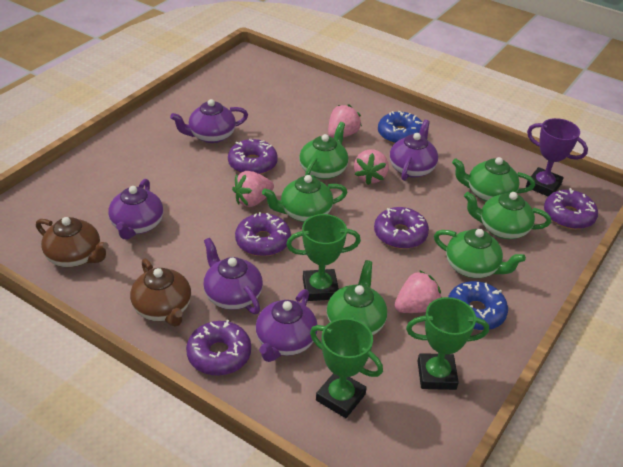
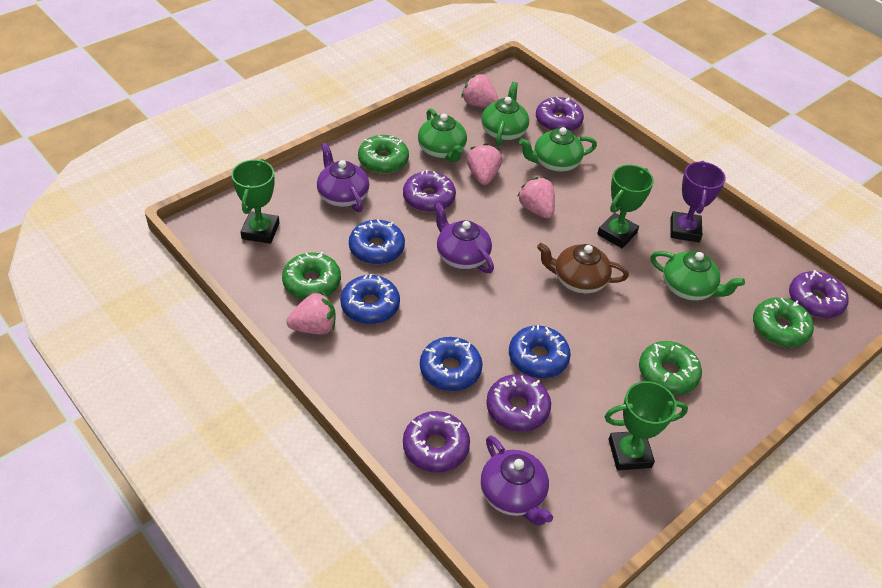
blue donut: 2 -> 4
brown teapot: 2 -> 1
green donut: 0 -> 4
green teapot: 6 -> 4
purple teapot: 5 -> 3

